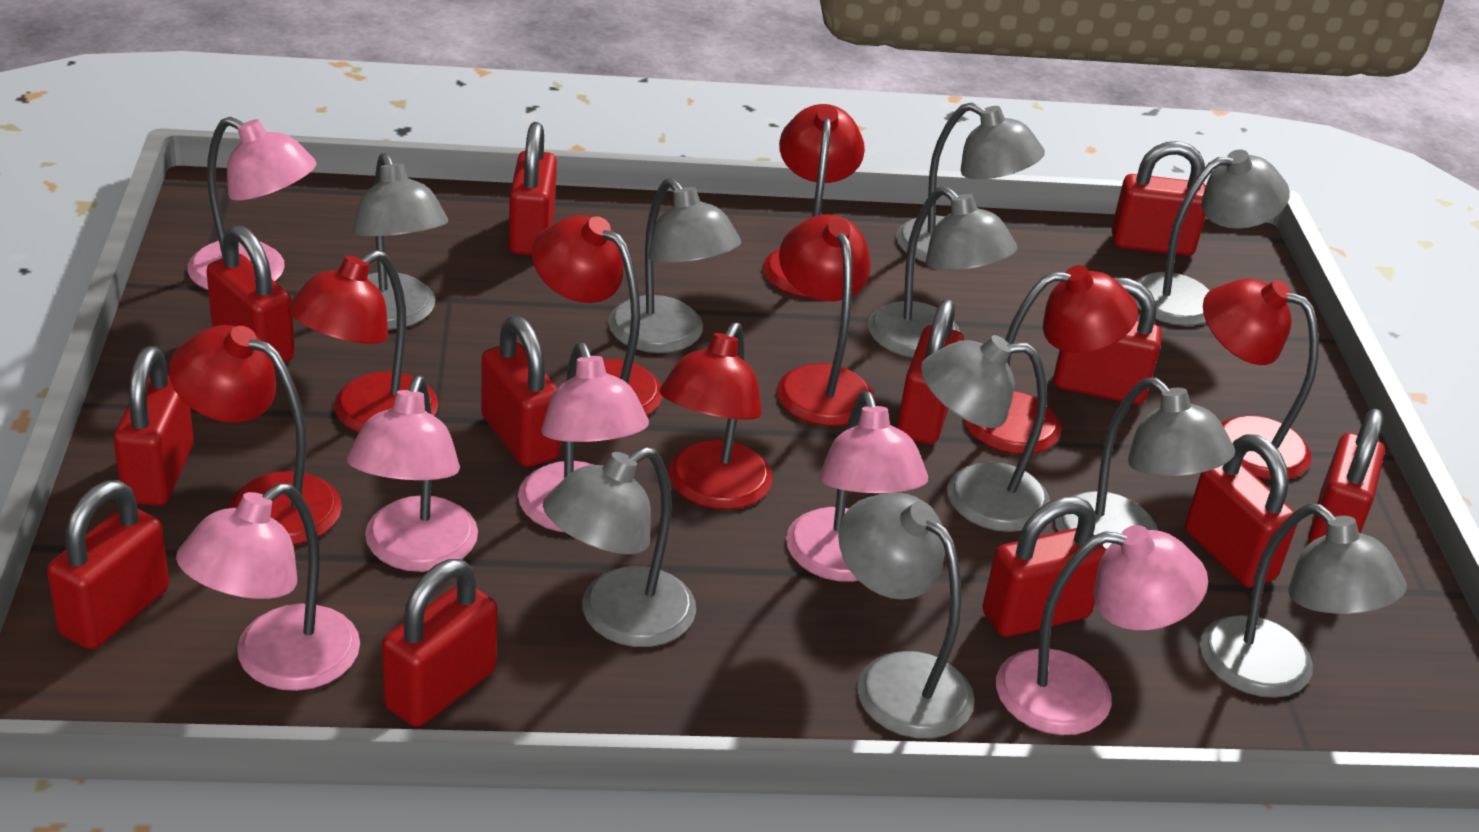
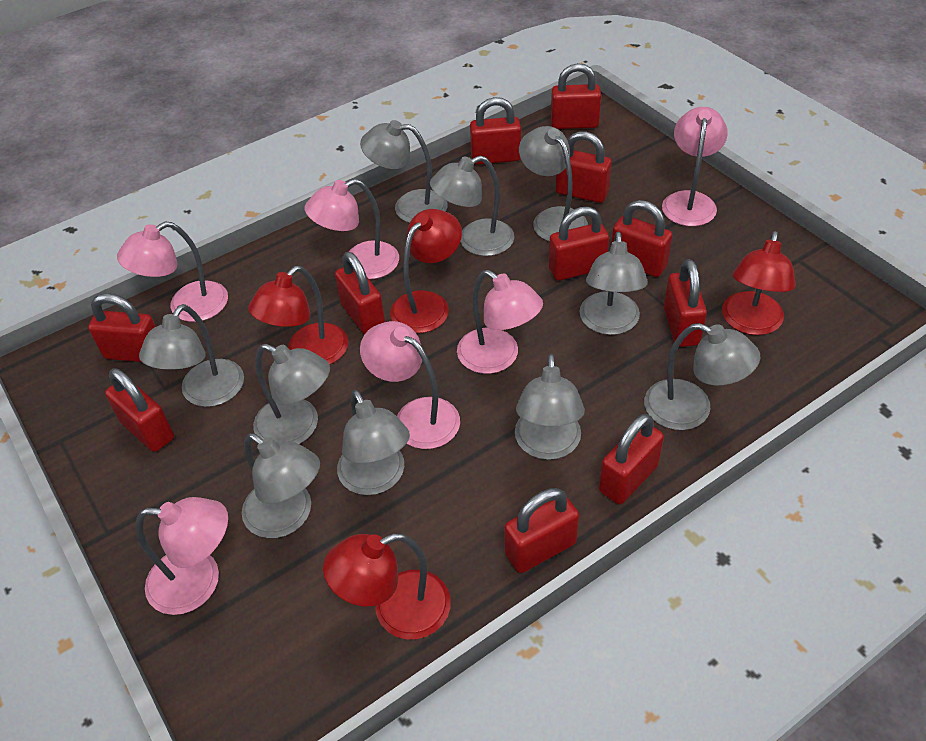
red lamp: 8 -> 4
red padlock: 12 -> 11

